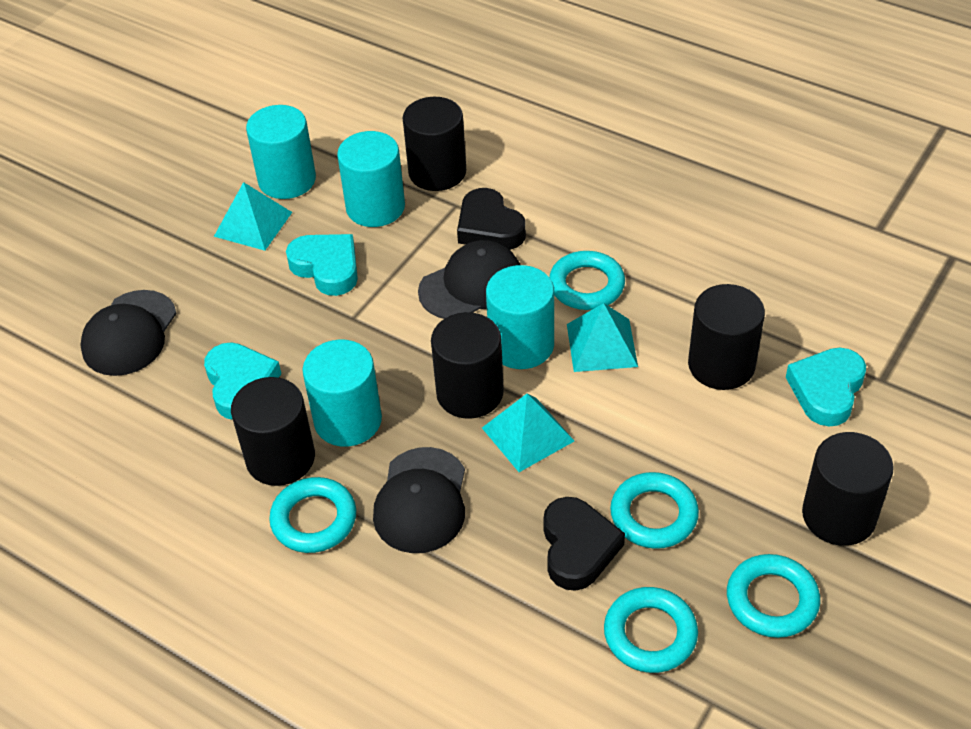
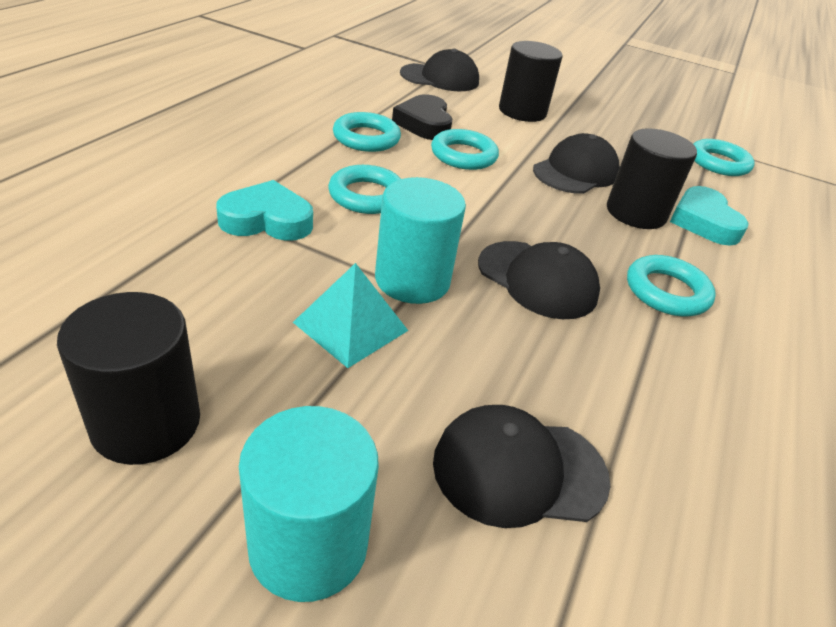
black cap: 3 -> 4
black cylinder: 5 -> 3
black heart: 2 -> 1
turquoise cylinder: 4 -> 2
turquoise heart: 3 -> 2
turquoise pyramid: 3 -> 1

